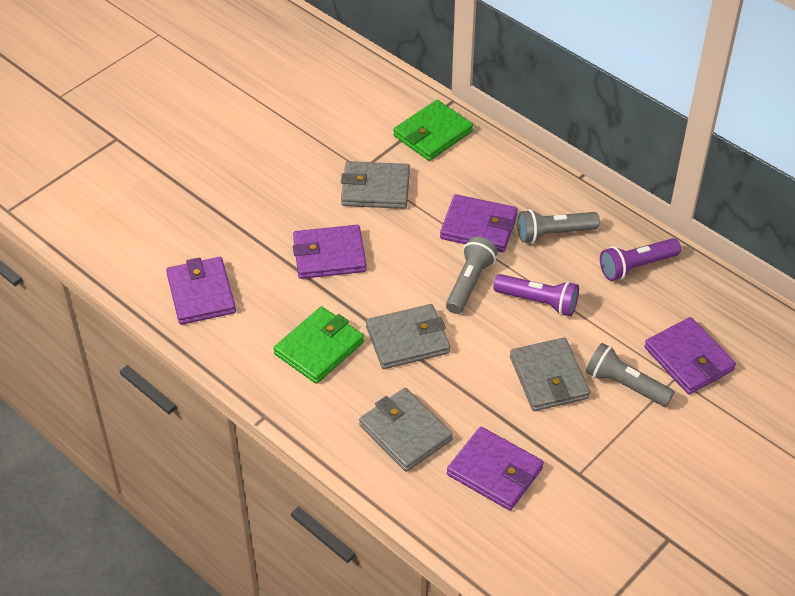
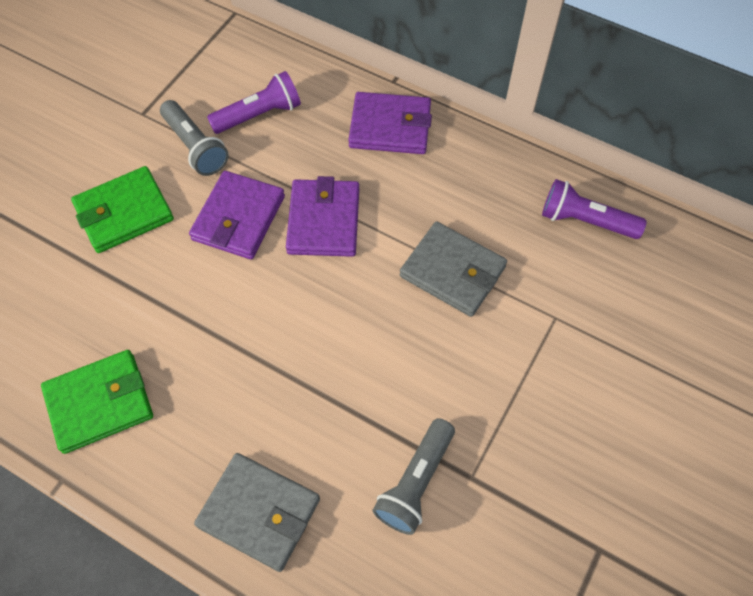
grey flashlight: 3 -> 2
grey wallet: 4 -> 2
purple wallet: 5 -> 3

